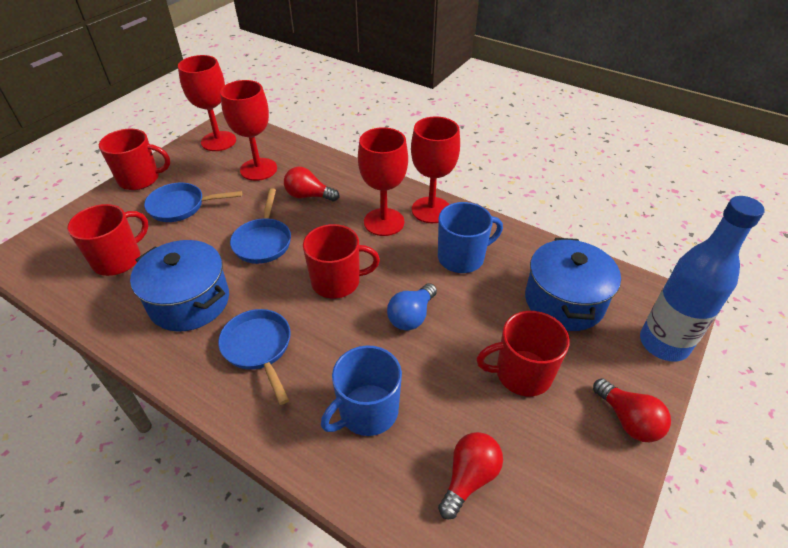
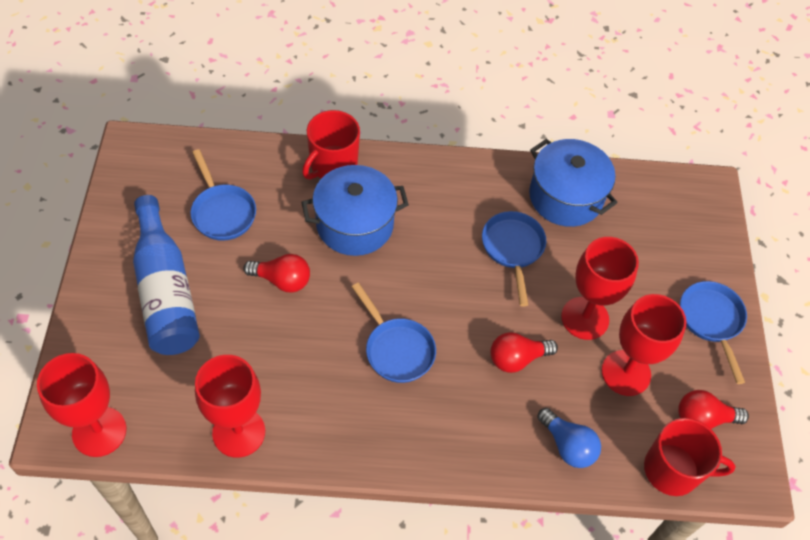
blue mug: 2 -> 0
blue pan: 3 -> 4
red mug: 4 -> 2

